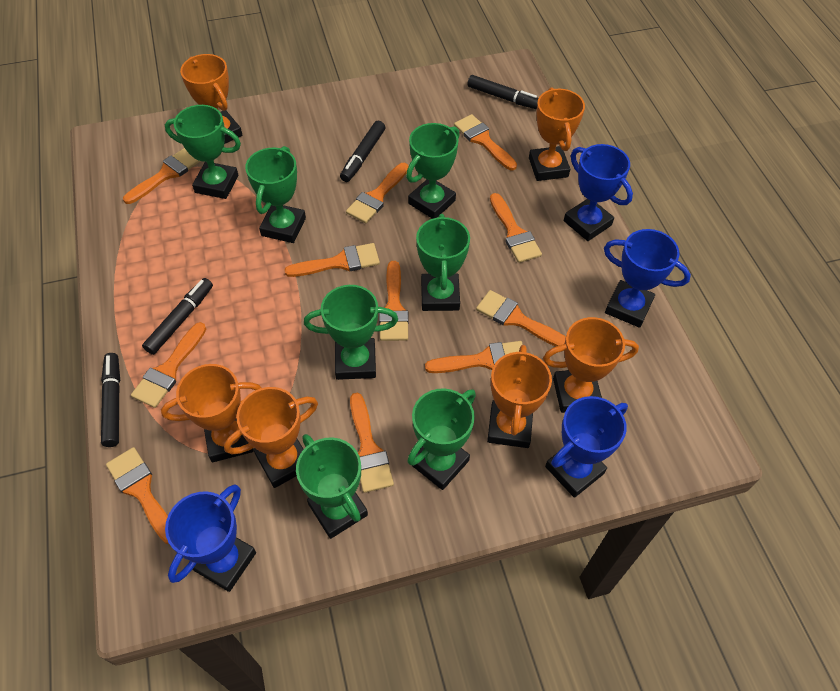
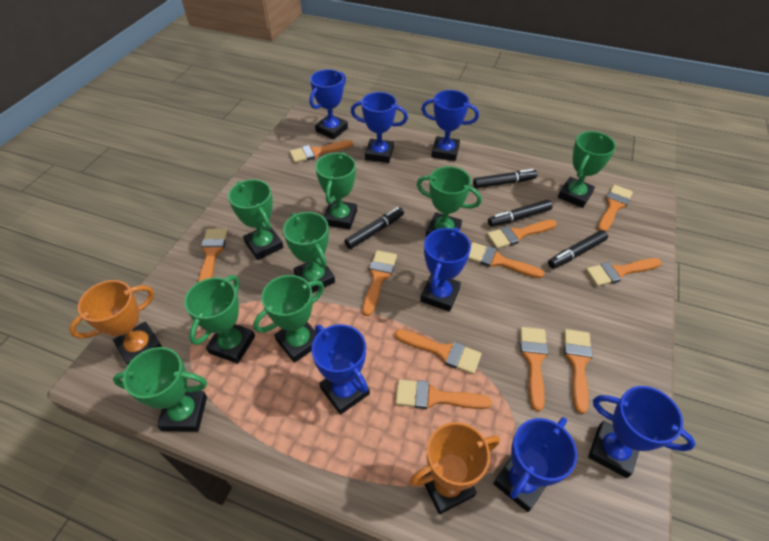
blue trophy: 4 -> 7
green trophy: 7 -> 8
orange trophy: 6 -> 2

